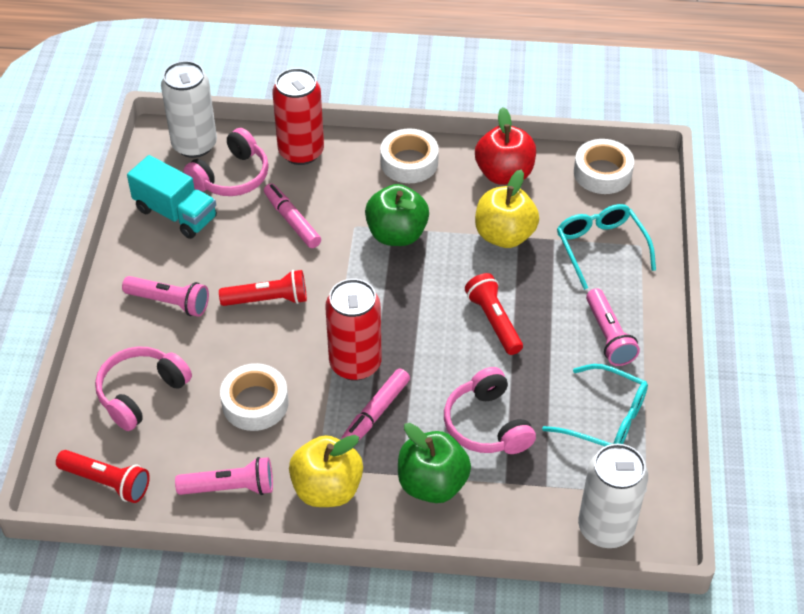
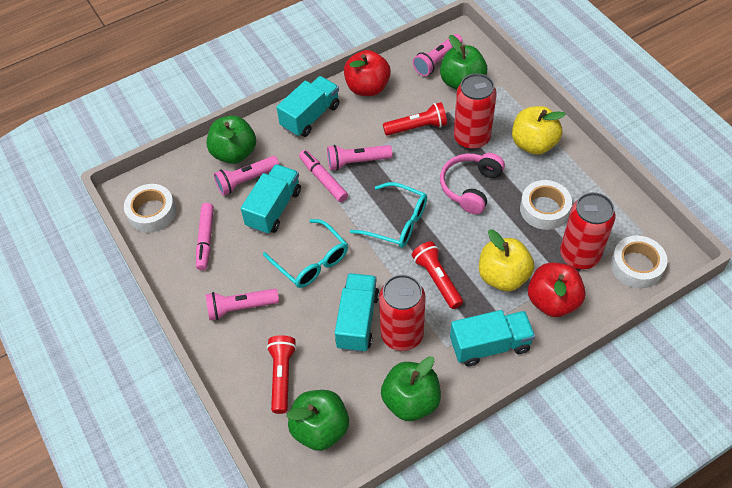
green apple: 2 -> 4
pink flashlight: 3 -> 4
pink headphones: 3 -> 1
red apple: 1 -> 2
red can: 2 -> 3
turquoise truck: 1 -> 4
white can: 2 -> 0

